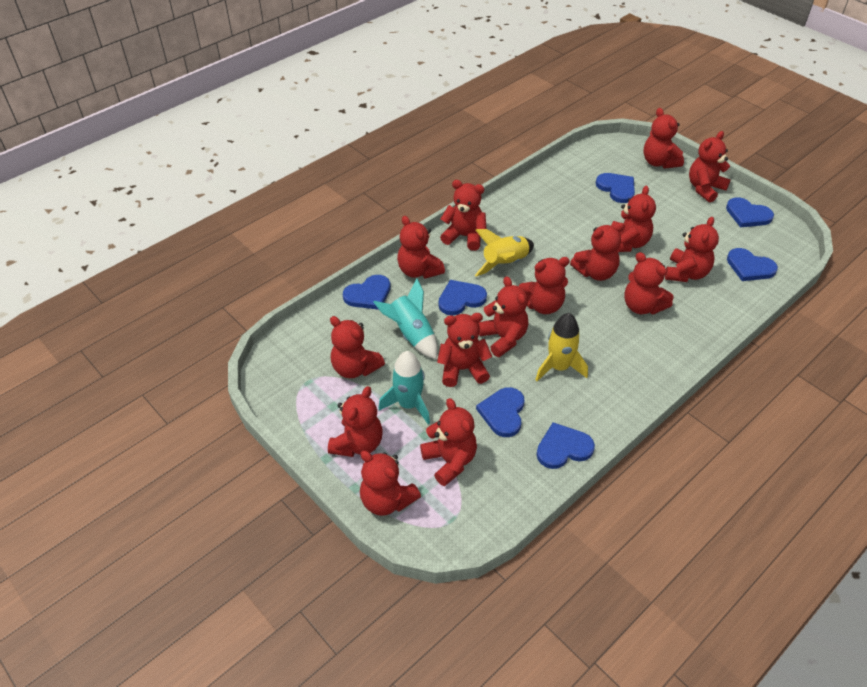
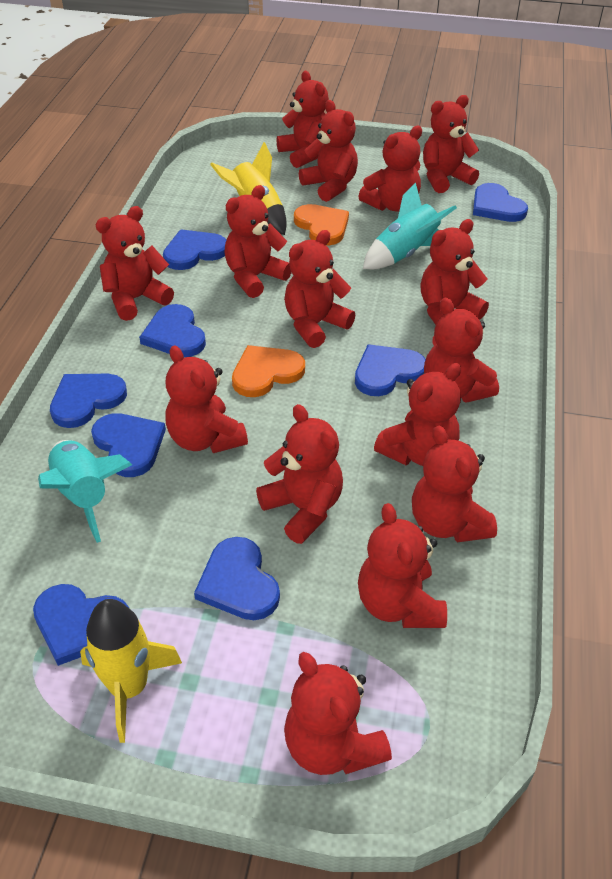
blue heart: 7 -> 8
orange heart: 0 -> 2

